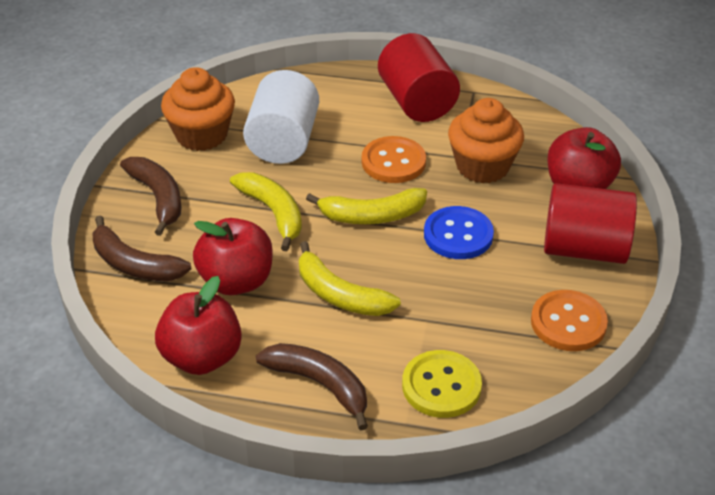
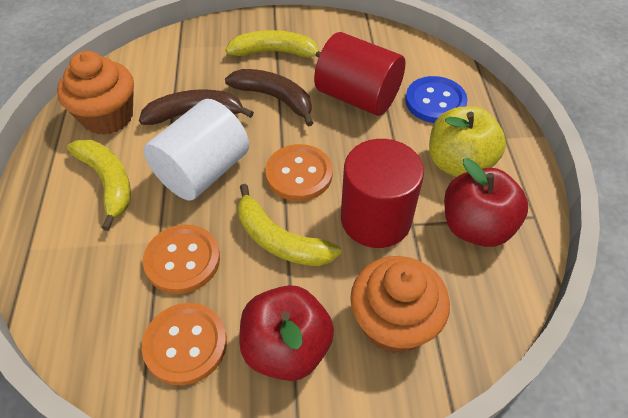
brown banana: 3 -> 2
orange button: 2 -> 3
red apple: 3 -> 2
yellow apple: 0 -> 1
yellow button: 1 -> 0

